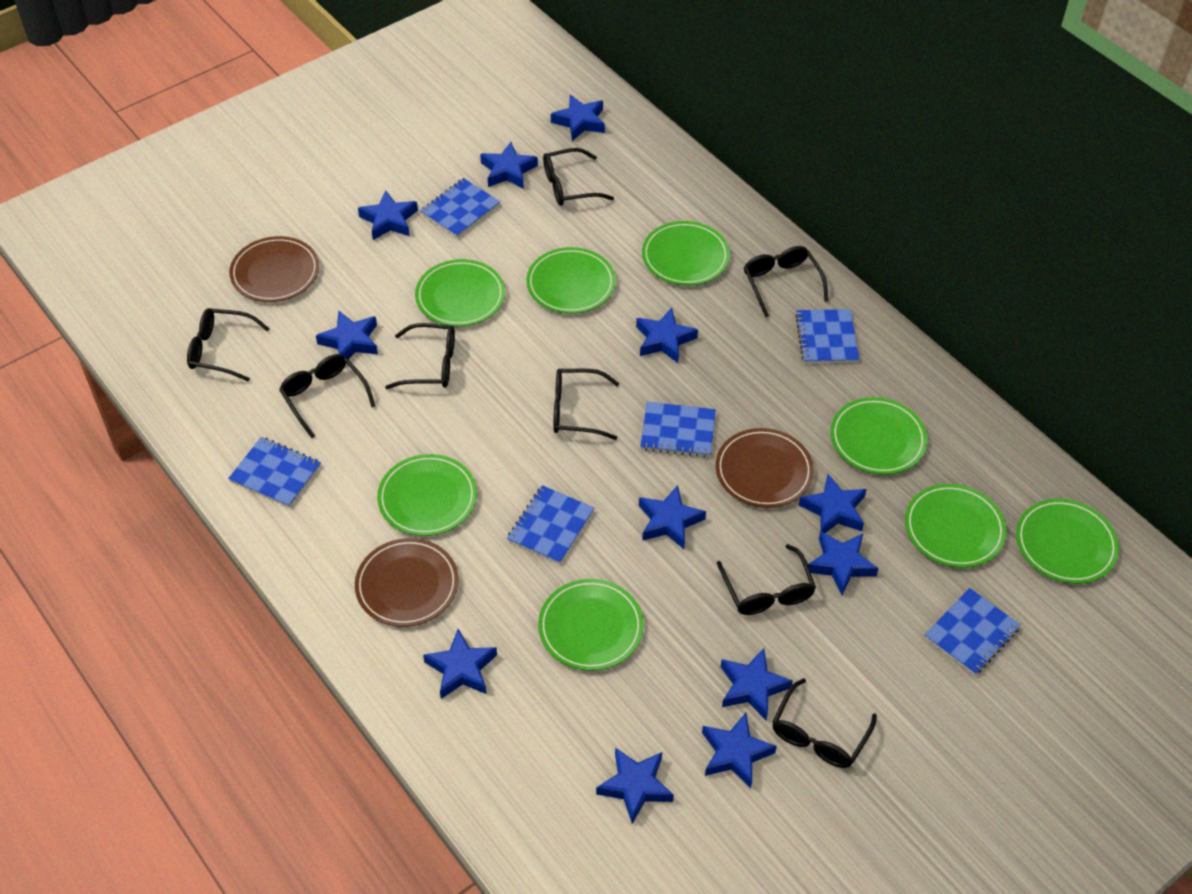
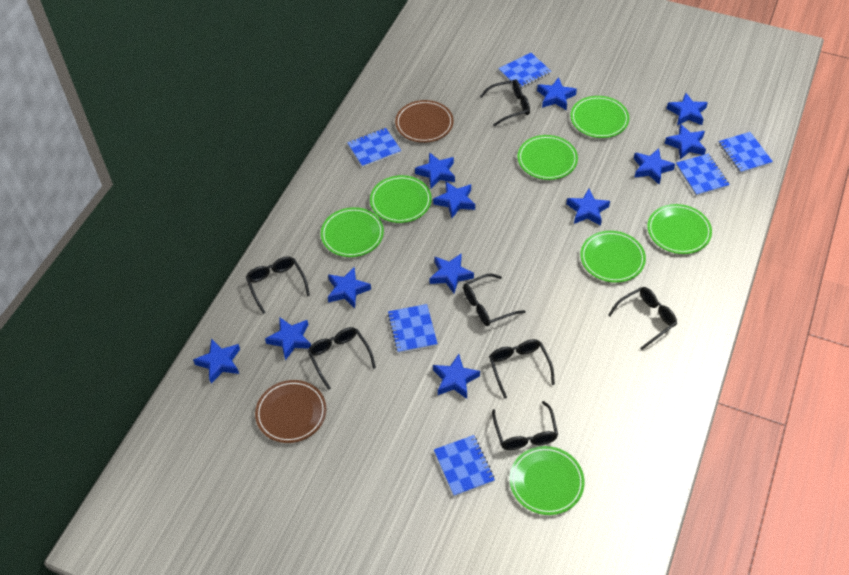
black glasses: 8 -> 7
brown plate: 3 -> 2
green plate: 8 -> 7

